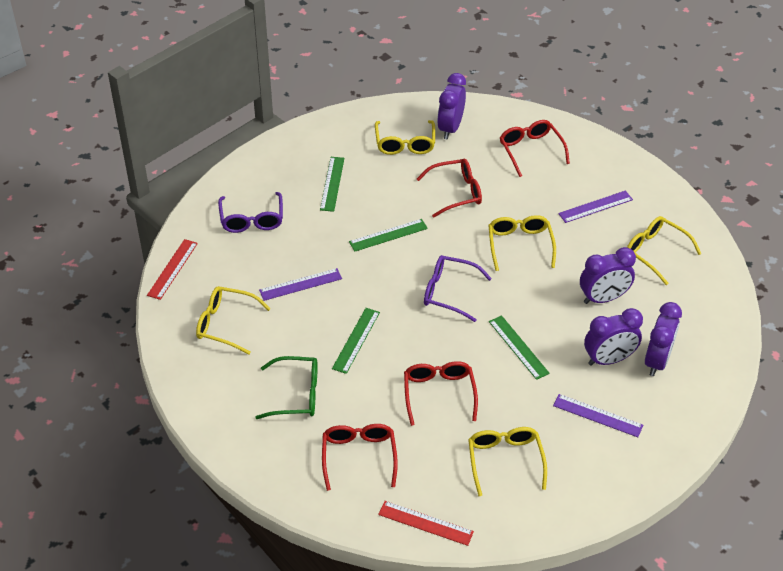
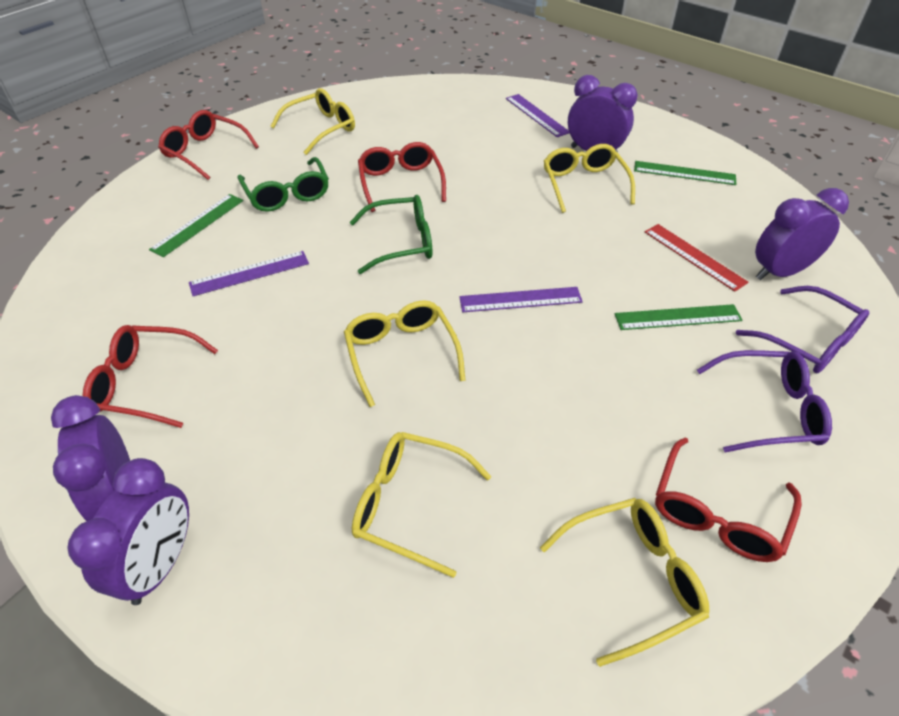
green glasses: 1 -> 2
green ruler: 4 -> 3
red ruler: 2 -> 1

